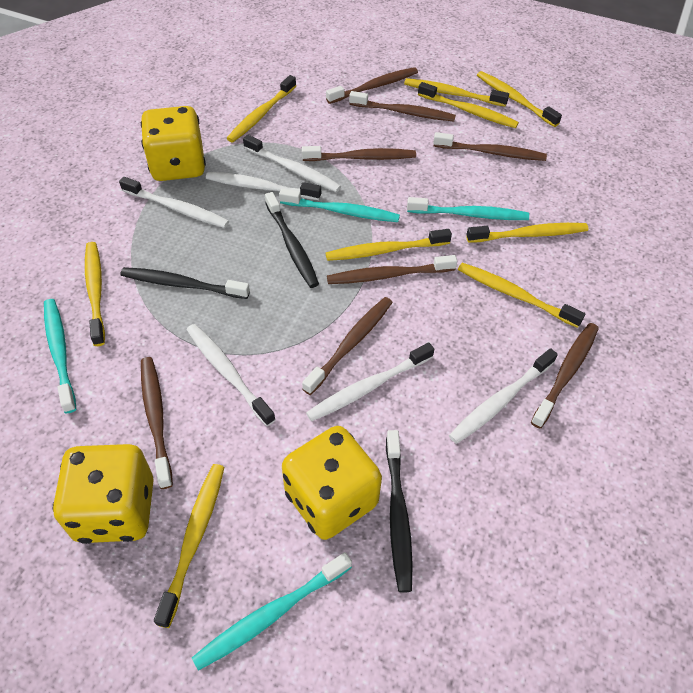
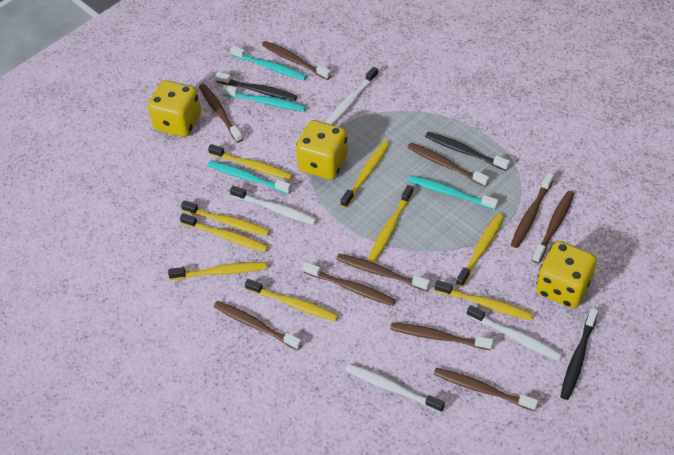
brown toothbrush: 8 -> 10
white toothbrush: 6 -> 4

